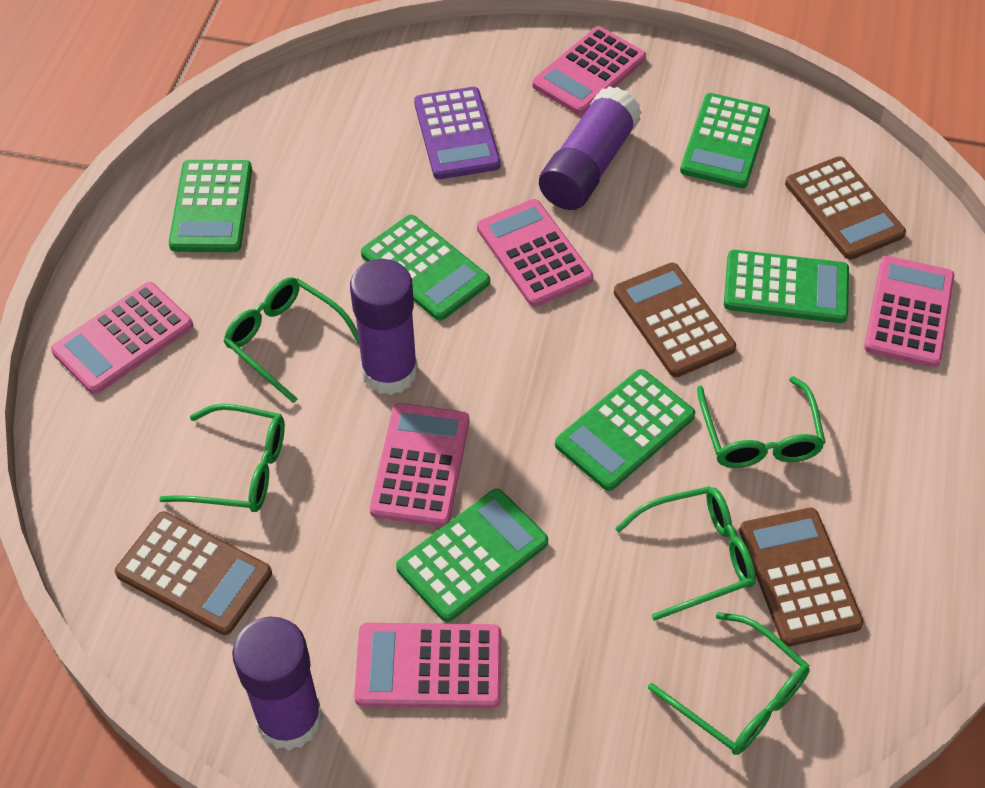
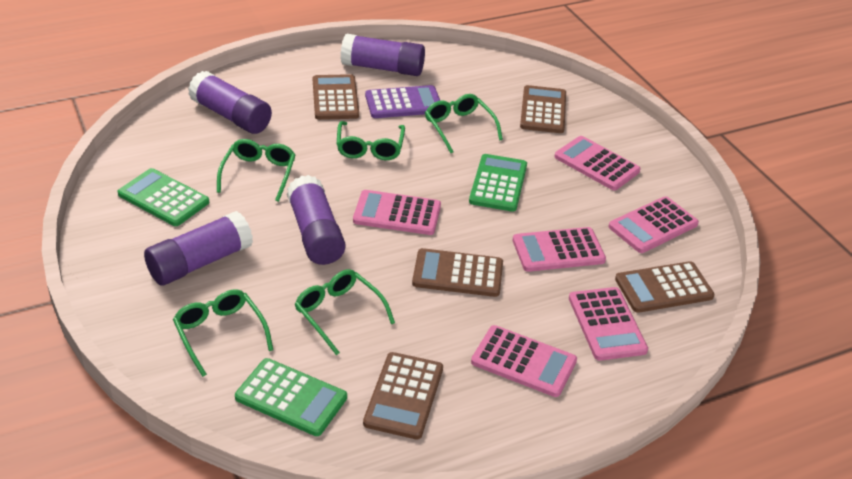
brown calculator: 4 -> 5
green calculator: 6 -> 3
purple glue stick: 3 -> 4

